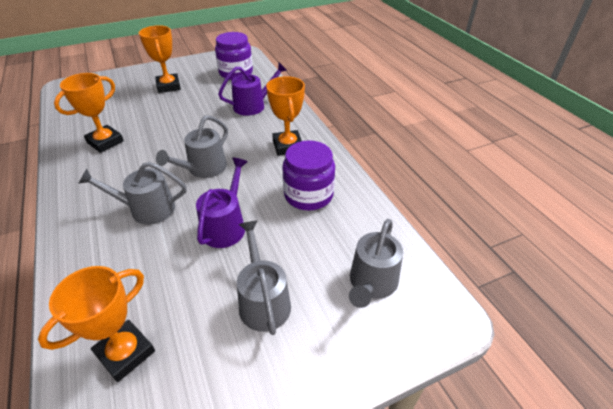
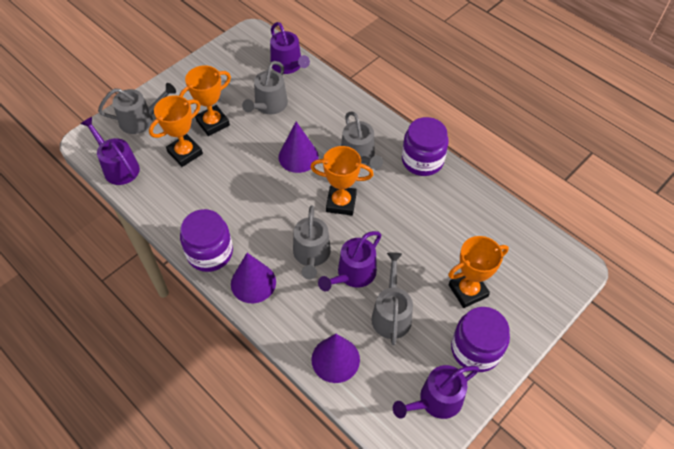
grey watering can: 4 -> 5
purple cone: 0 -> 3
purple jar: 2 -> 3
purple watering can: 2 -> 4

